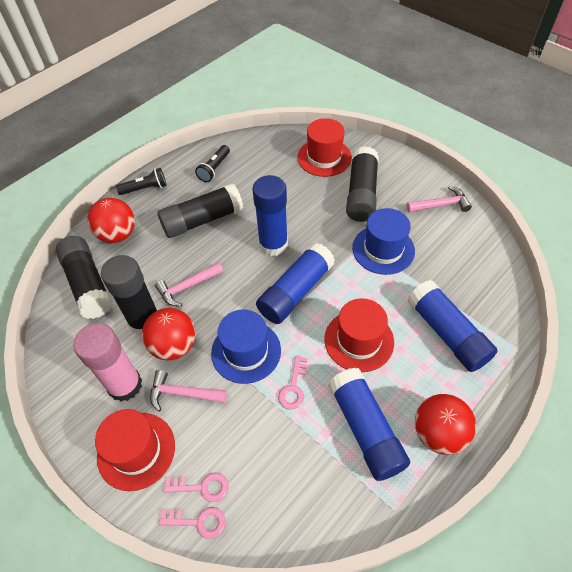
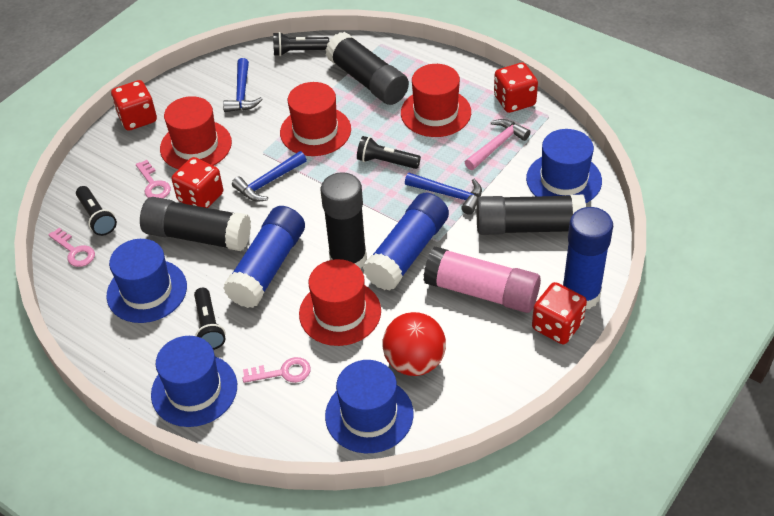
black flashlight: 2 -> 4
blue glue stick: 4 -> 3
blue hammer: 0 -> 3
blue hat: 2 -> 4
pink hammer: 3 -> 1
red ball: 3 -> 1
red dice: 0 -> 4
red hat: 3 -> 4

